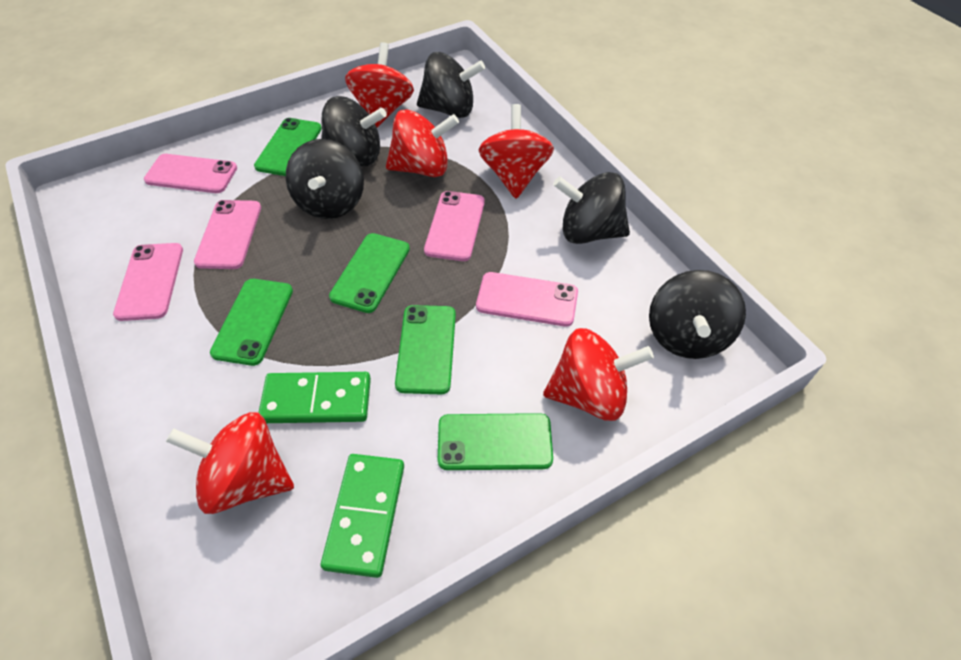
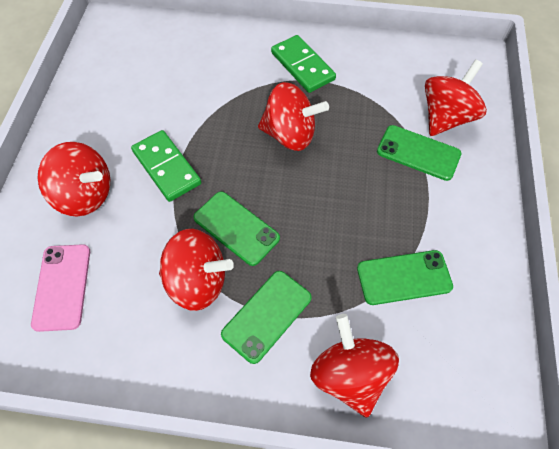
black spinning top: 5 -> 0
green phone: 5 -> 4
pink phone: 5 -> 1

